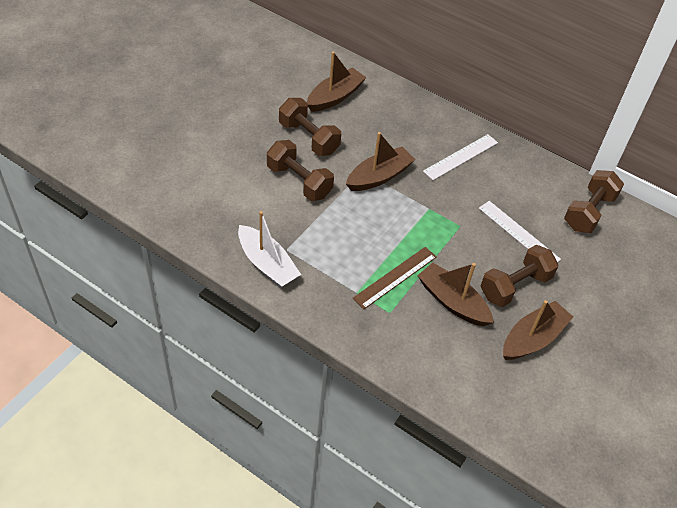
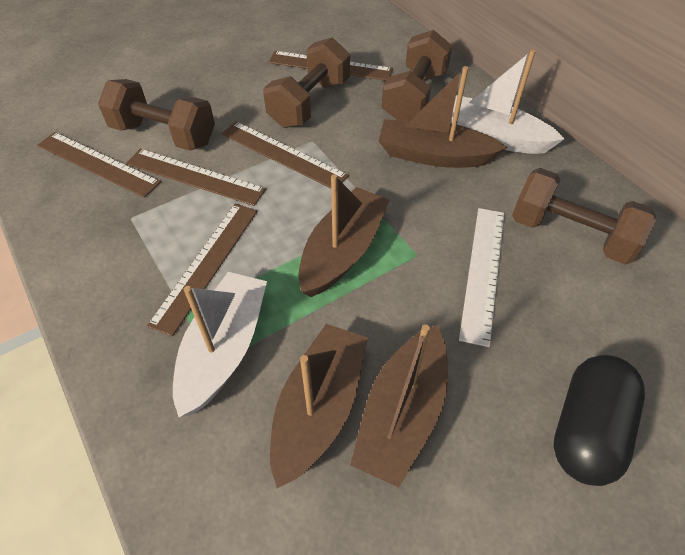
black capsule: 0 -> 1
brown ruler: 1 -> 5
white boat: 1 -> 2
white ruler: 2 -> 1

